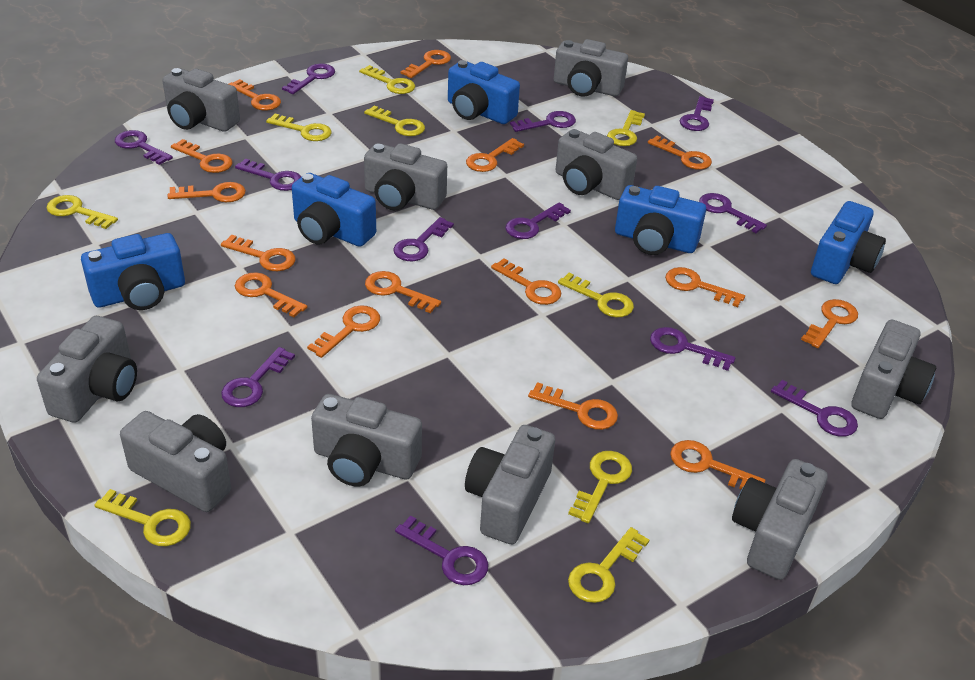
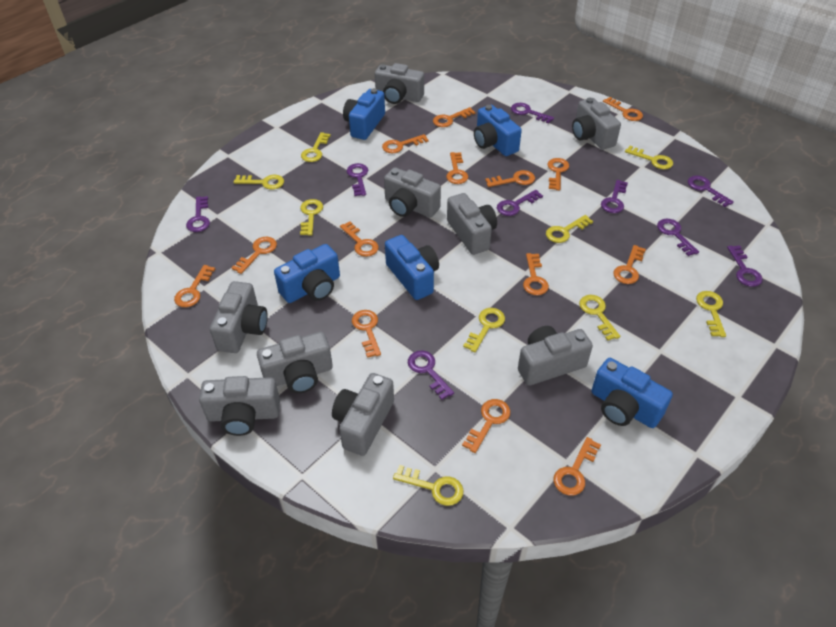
grey camera: 10 -> 9
orange key: 15 -> 14
purple key: 12 -> 9

